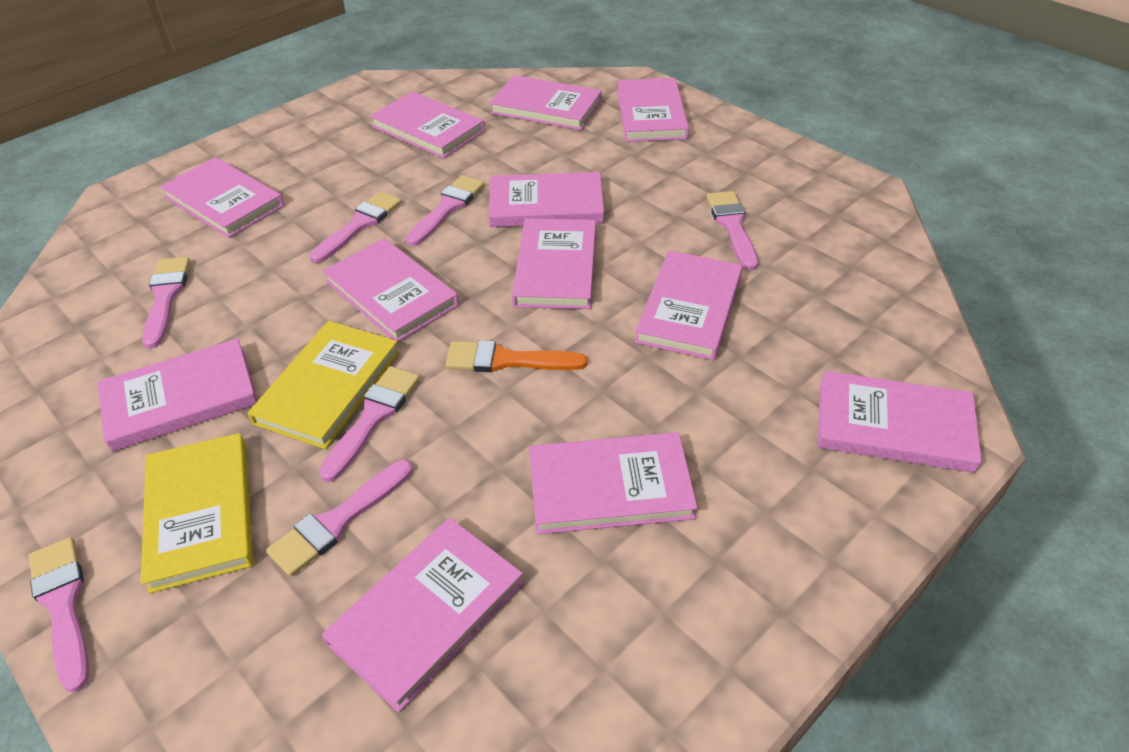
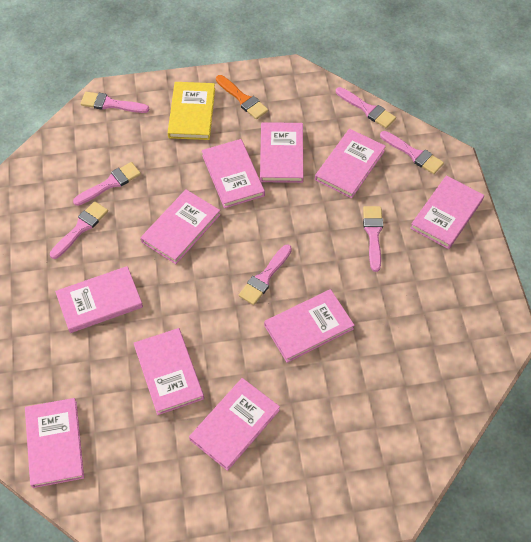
pink book: 12 -> 10
yellow book: 2 -> 1

